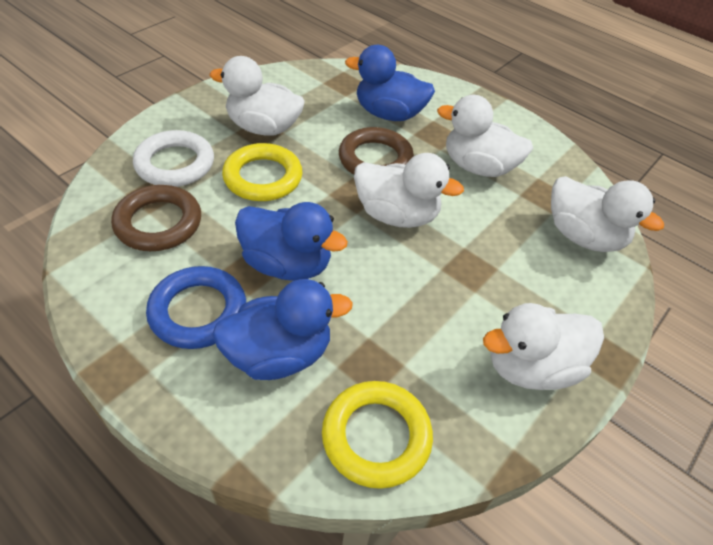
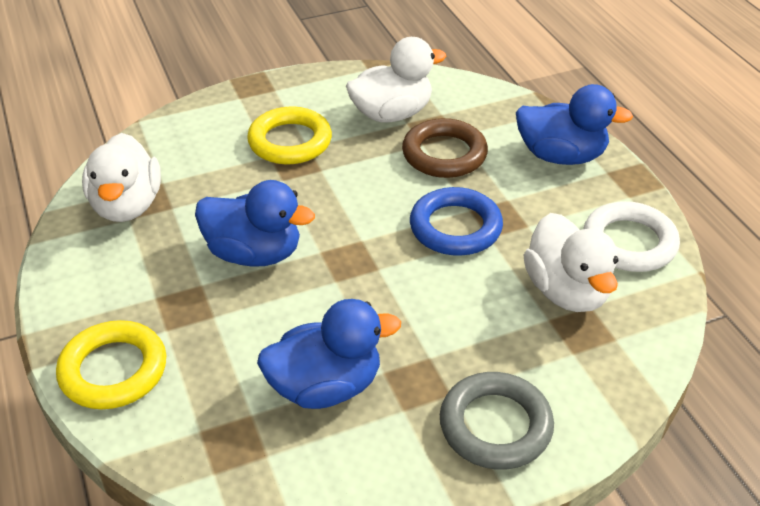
brown ring: 2 -> 1
grey ring: 0 -> 1
white duck: 5 -> 3

